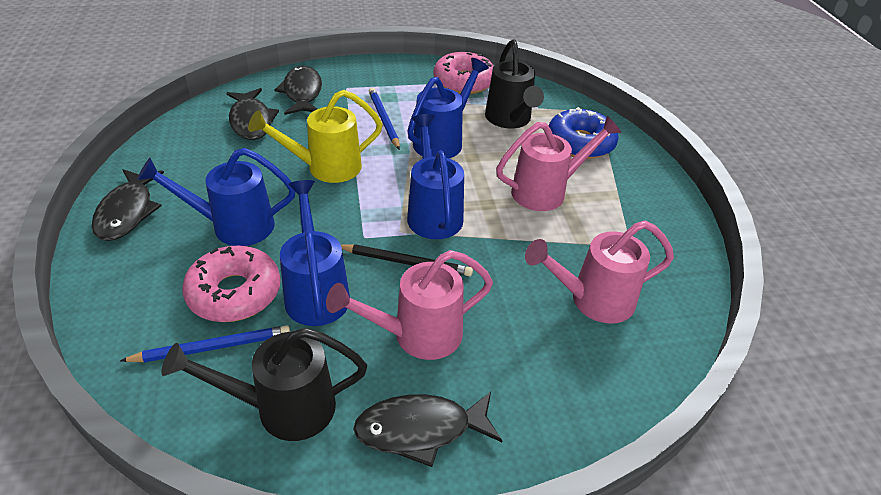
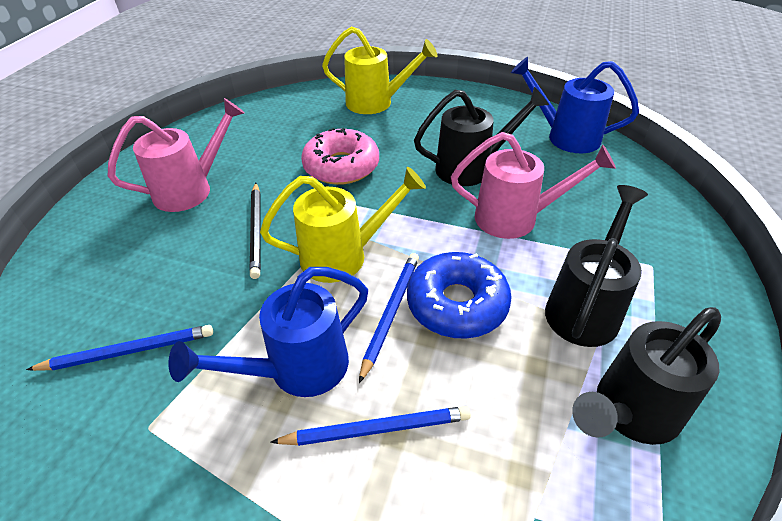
black fish: 4 -> 0
black watering can: 2 -> 3
blue pencil: 2 -> 3
blue watering can: 4 -> 2
pink donut: 2 -> 1
pink watering can: 3 -> 2
yellow watering can: 1 -> 2

